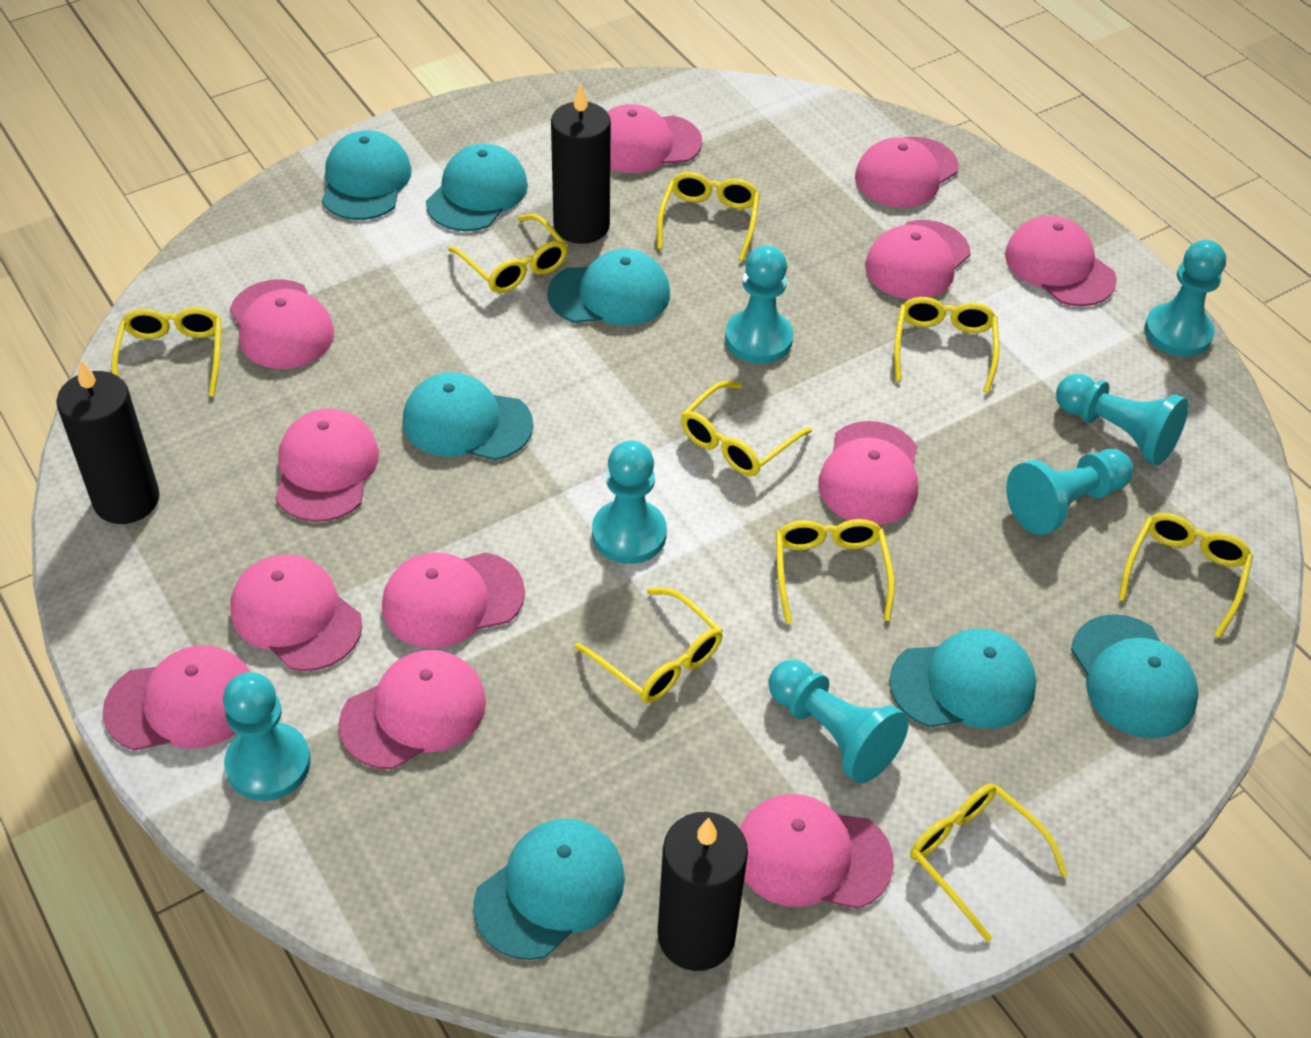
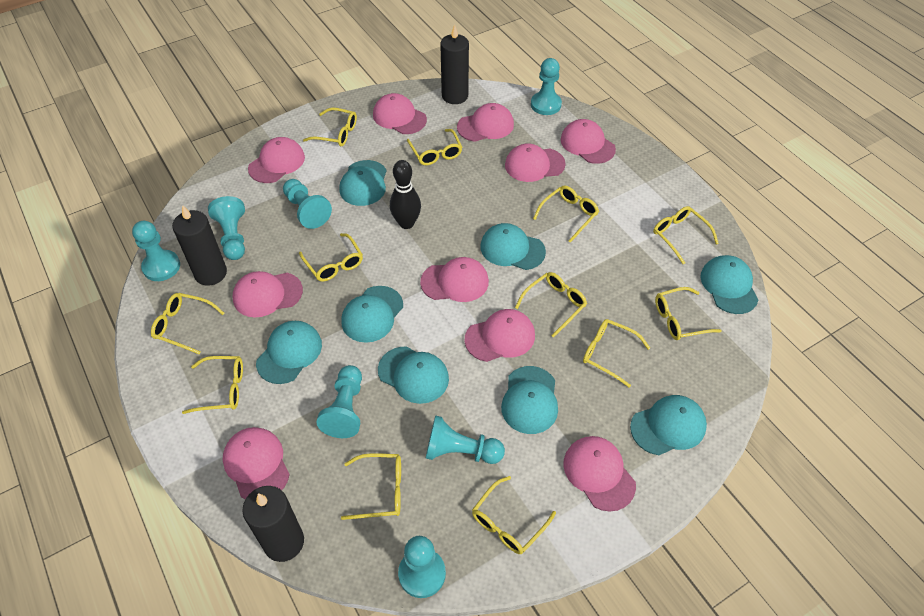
black bowling pin: 0 -> 1
pink cap: 12 -> 10
turquoise cap: 7 -> 8
yellow glasses: 9 -> 12

